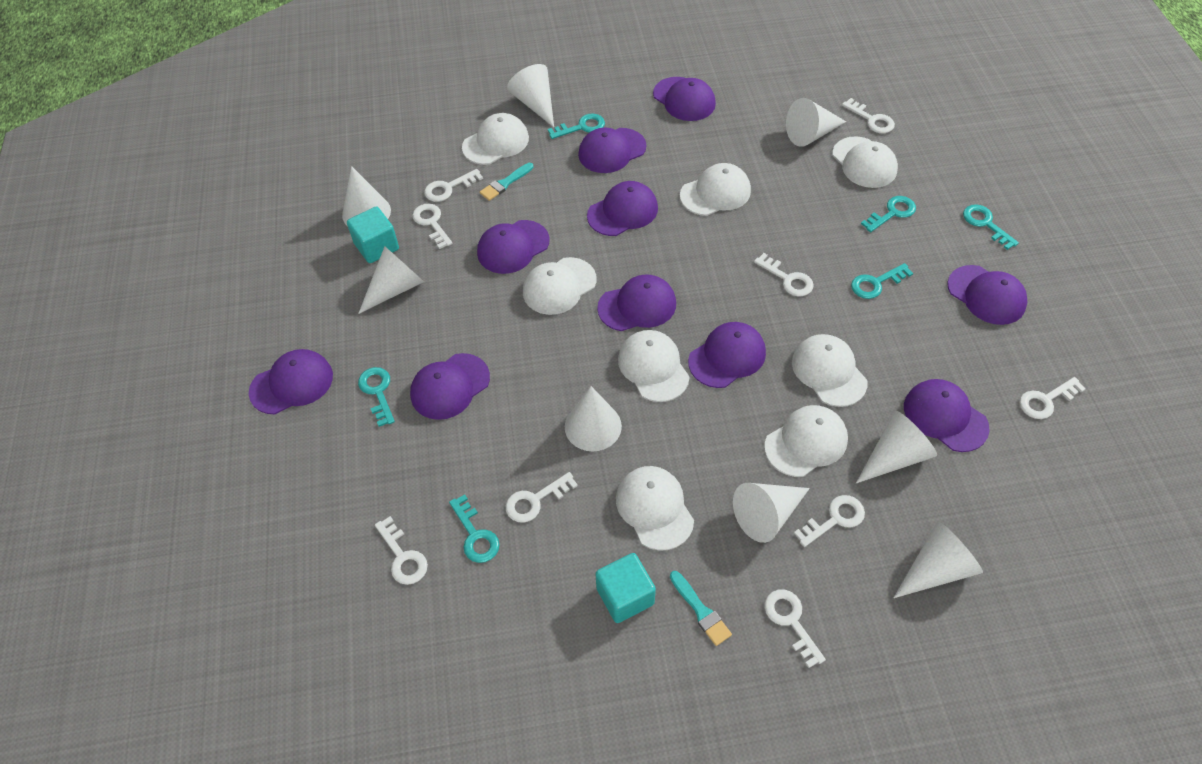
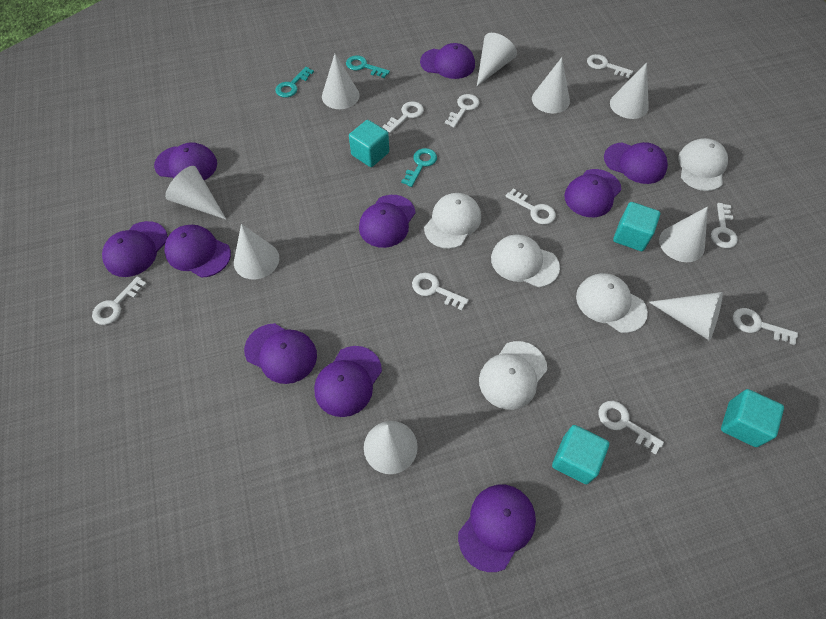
turquoise brush: 2 -> 0
turquoise cube: 2 -> 4
turquoise key: 6 -> 3
white cap: 8 -> 5
white cone: 8 -> 9

